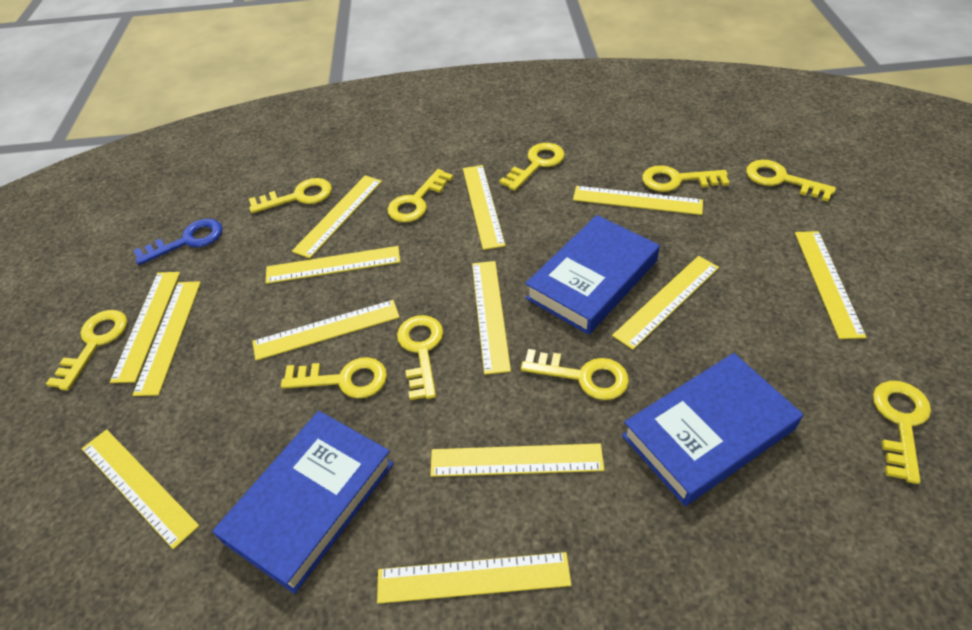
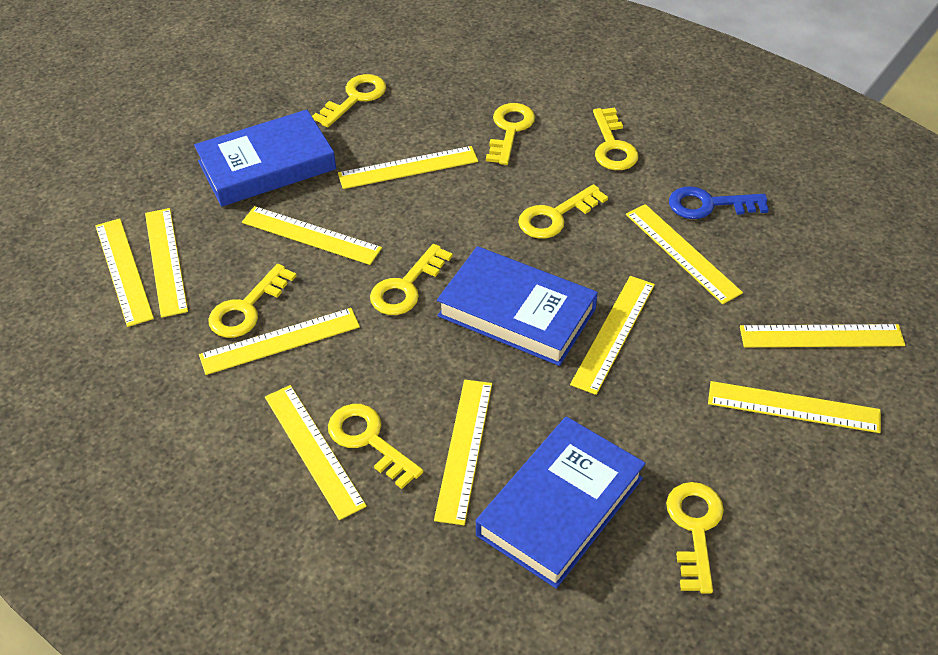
yellow key: 10 -> 8
yellow ruler: 13 -> 11

